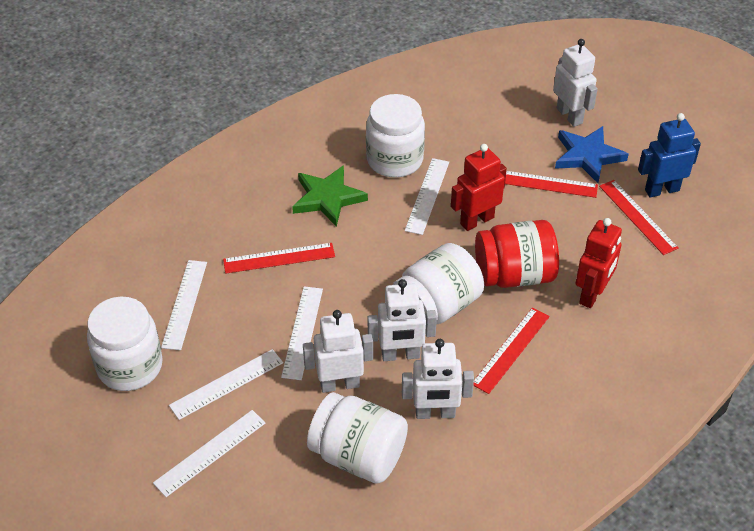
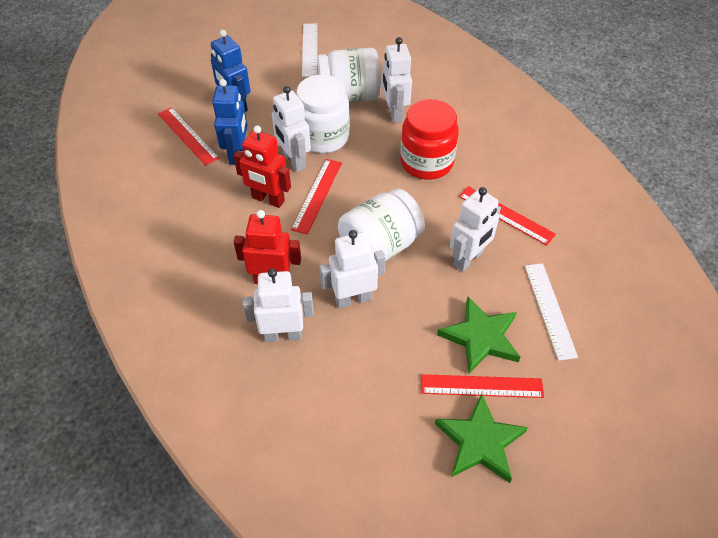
blue robot: 1 -> 2
blue star: 1 -> 0
green star: 1 -> 2
white jar: 4 -> 3
white robot: 4 -> 5
white ruler: 5 -> 2

